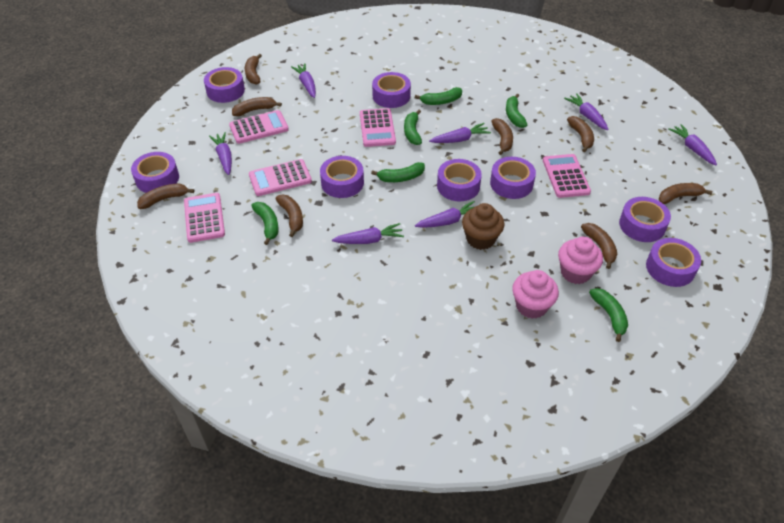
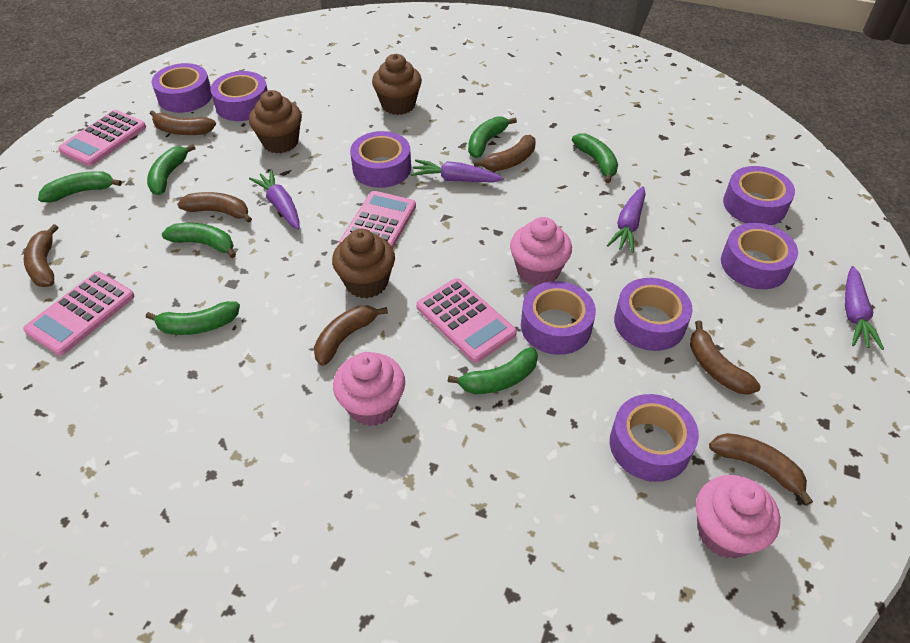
brown banana: 8 -> 7
brown cupcake: 1 -> 3
green banana: 6 -> 7
pink calculator: 5 -> 4
pink cupcake: 2 -> 3
purple carrot: 7 -> 4

